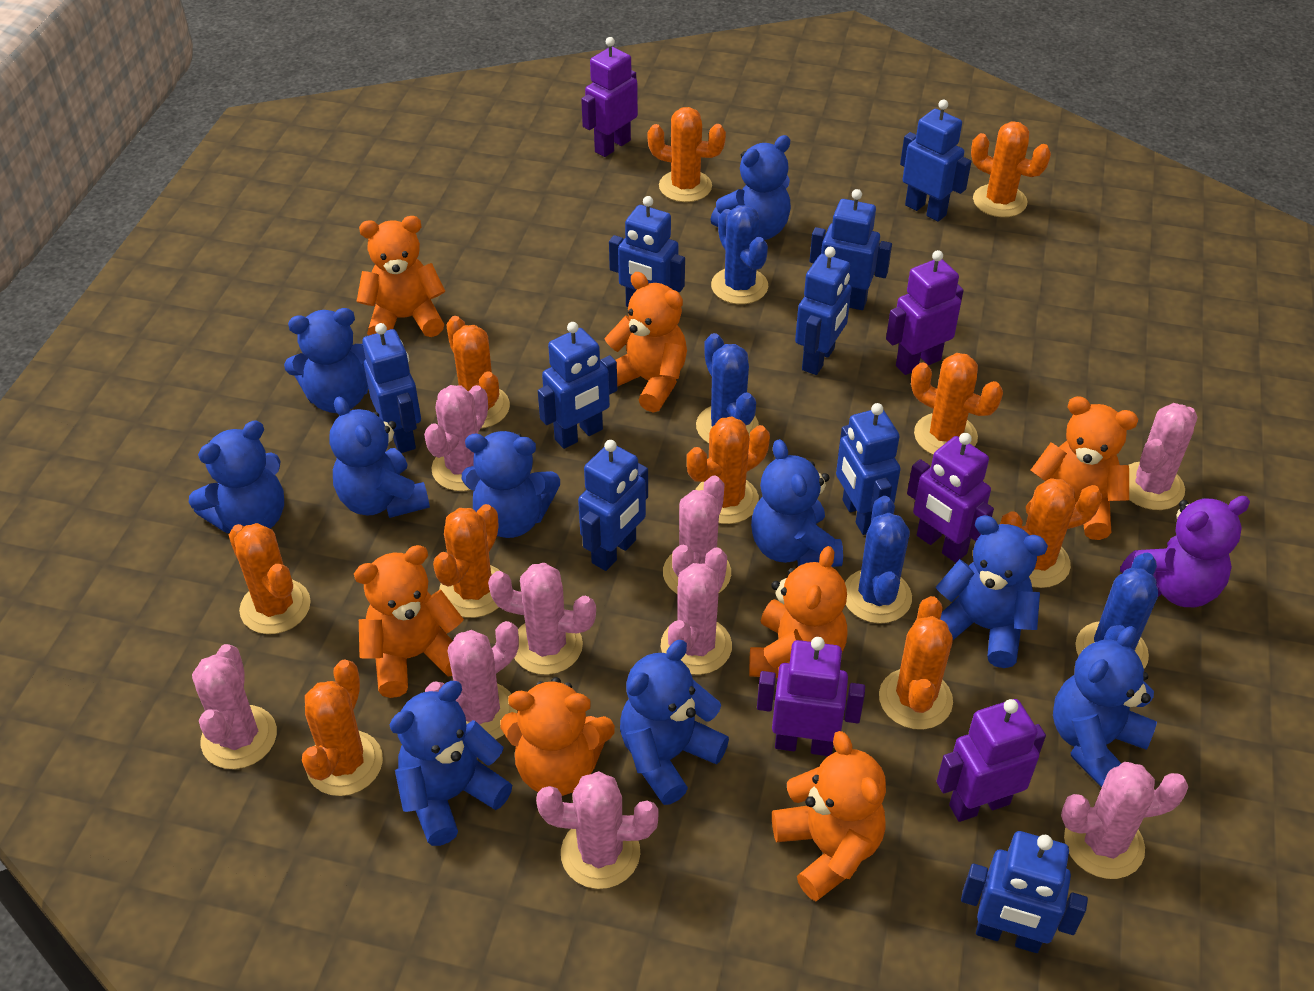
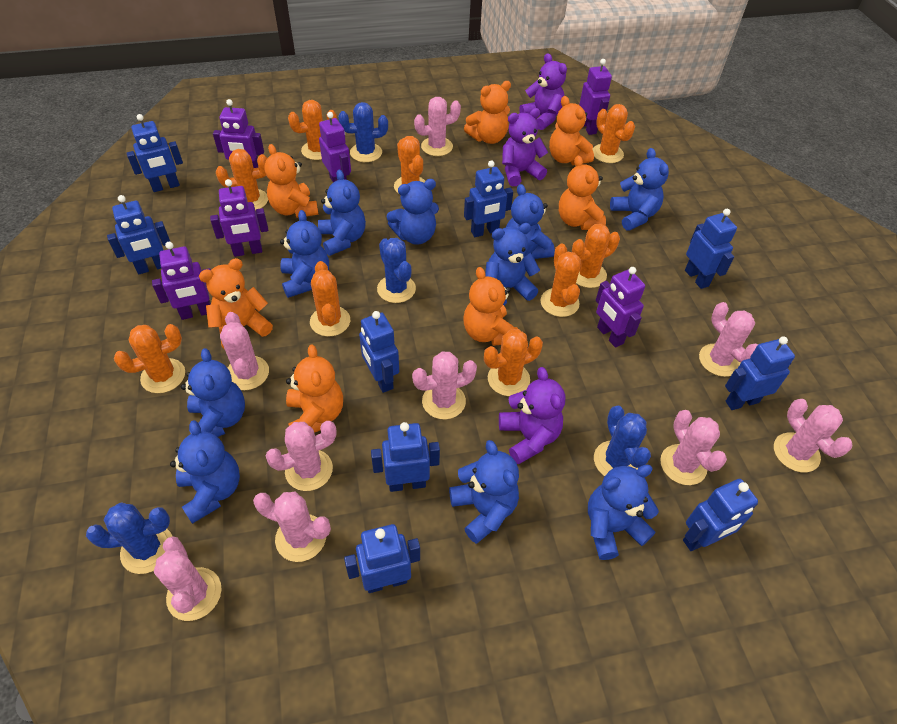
orange cactus: 10 -> 9
purple robot: 5 -> 6
purple teddy bear: 1 -> 3

